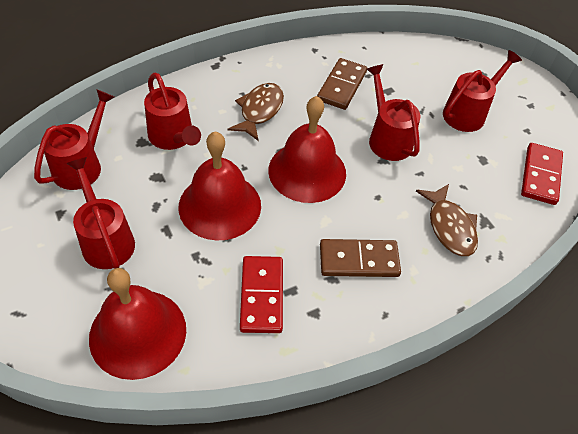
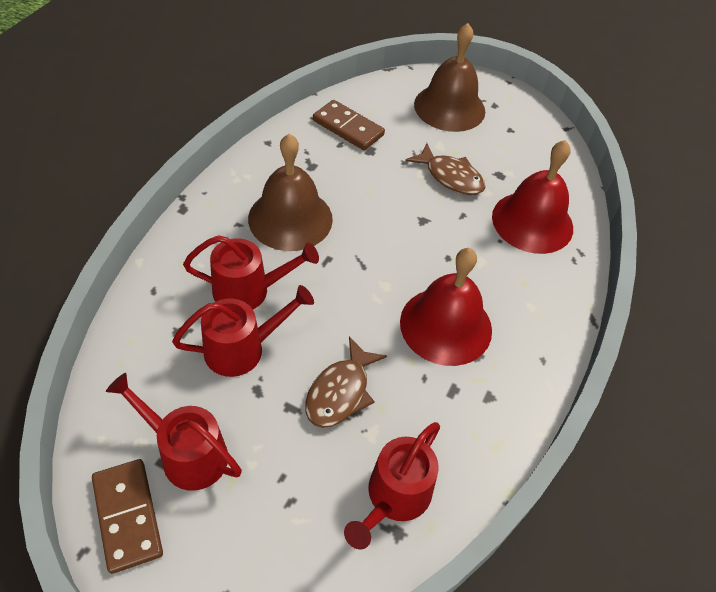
brown bell: 0 -> 2
red bell: 3 -> 2
red domino: 2 -> 0
red watering can: 5 -> 4

